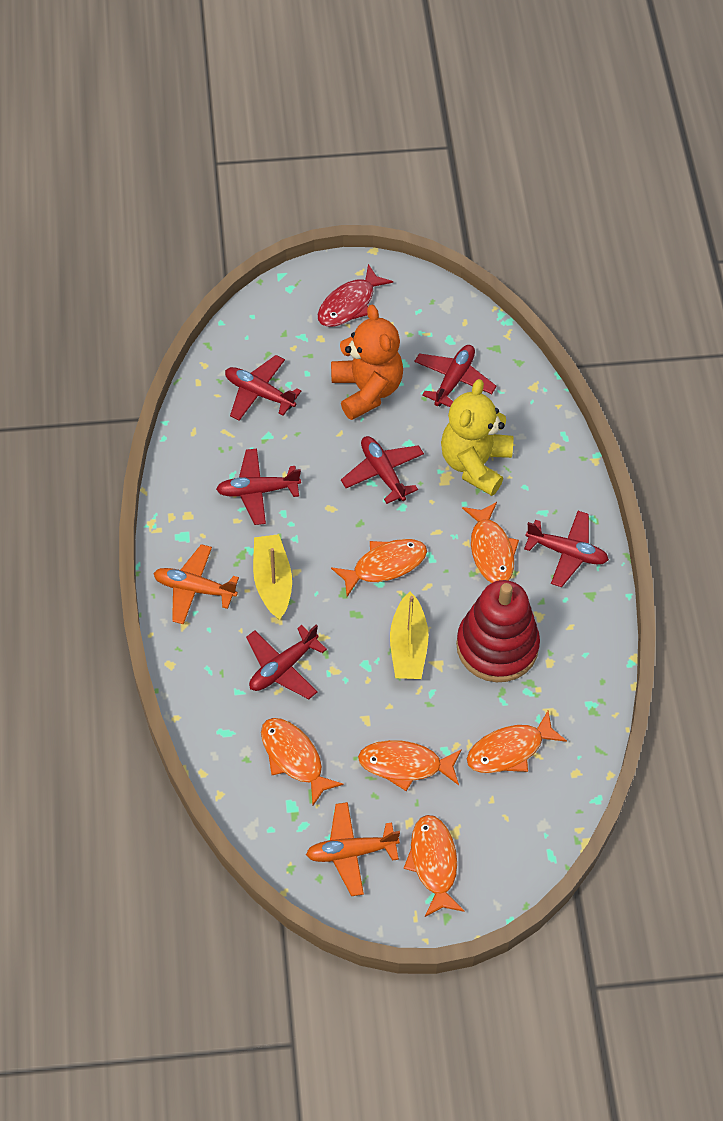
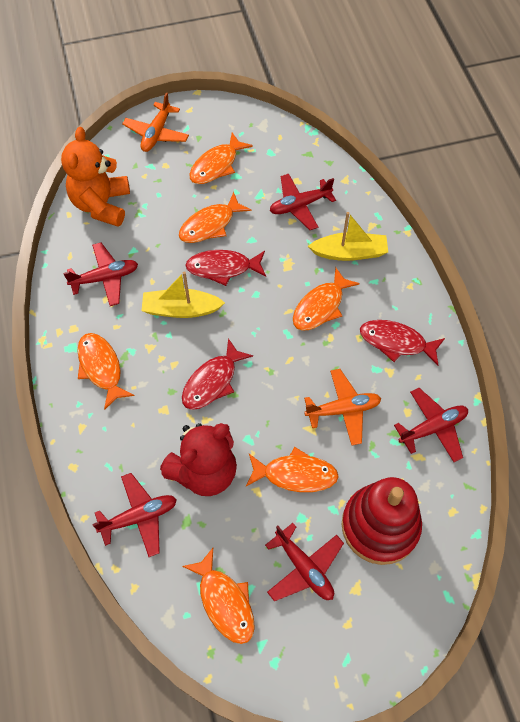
red fish: 1 -> 3
red plane: 6 -> 5
red teddy bear: 0 -> 1
yellow teddy bear: 1 -> 0

